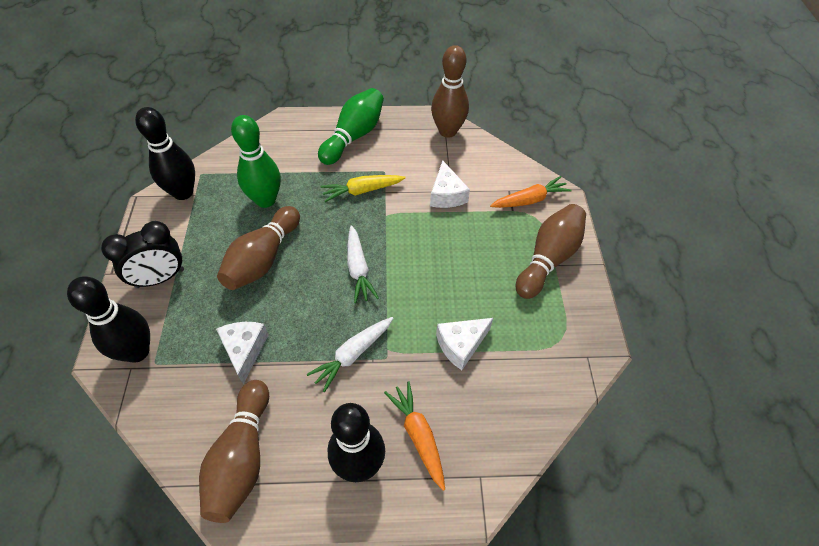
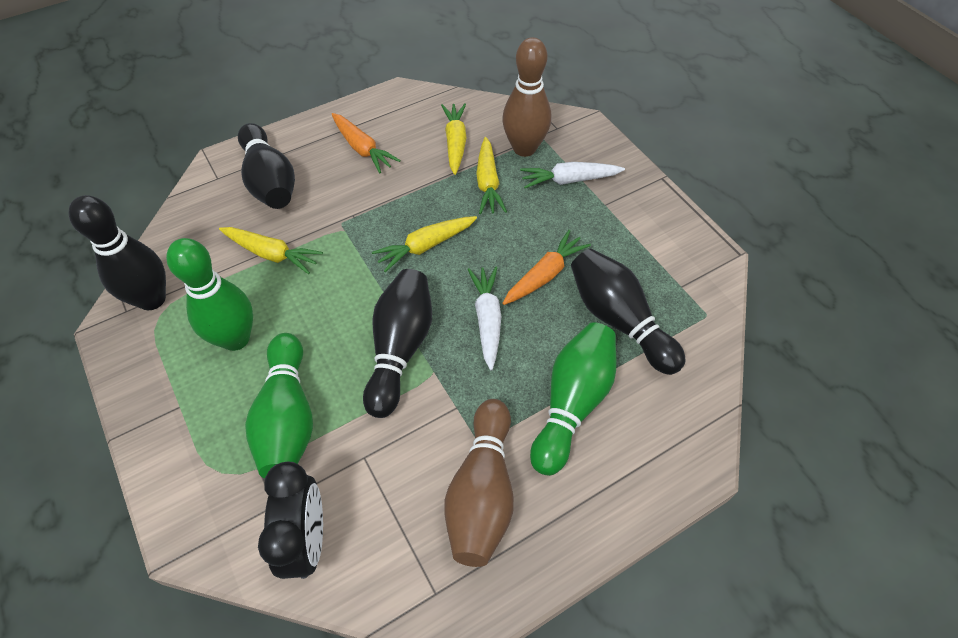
black bowling pin: 3 -> 4
brown bowling pin: 4 -> 2
green bowling pin: 2 -> 3
white cheese: 3 -> 0
yellow carrot: 1 -> 4

